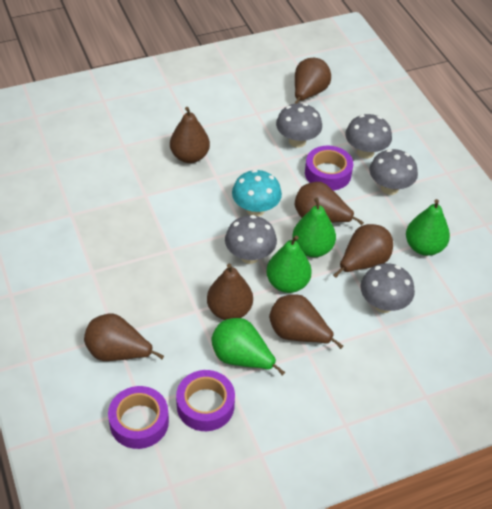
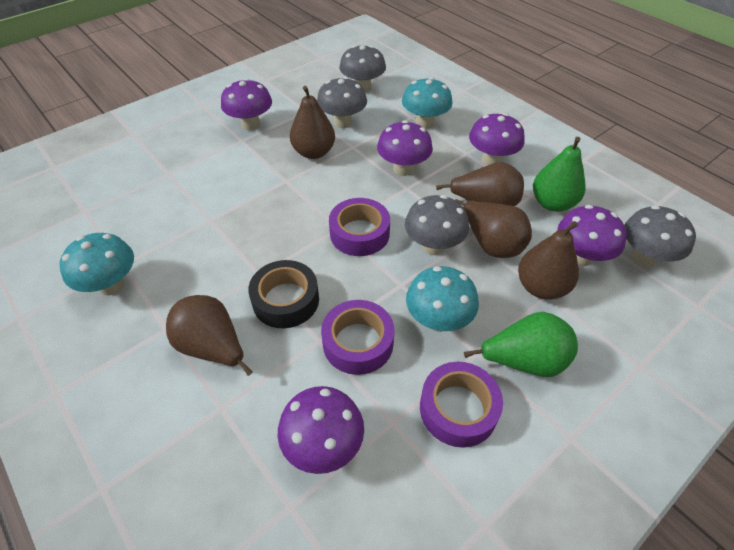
black tape: 0 -> 1
brown pear: 7 -> 5
green pear: 4 -> 2
grey mushroom: 5 -> 4
purple mushroom: 0 -> 5
turquoise mushroom: 1 -> 3

